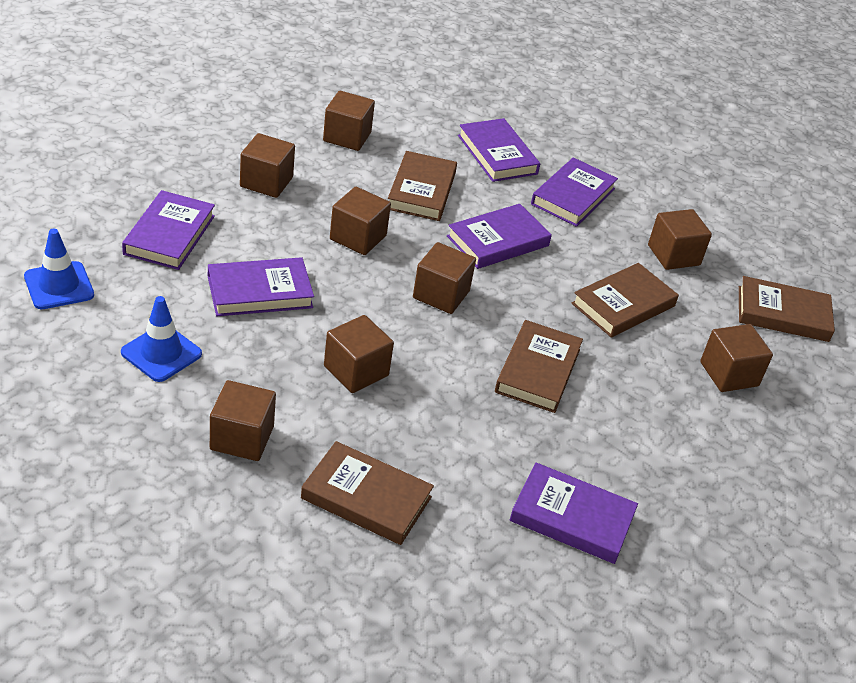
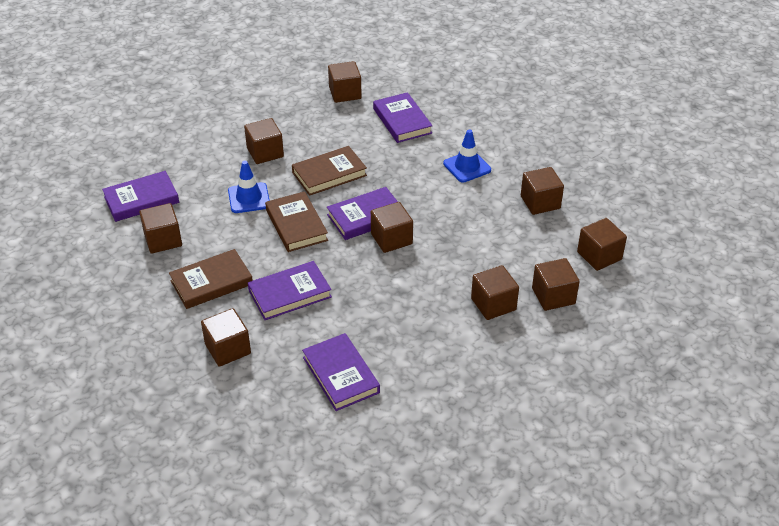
brown book: 5 -> 3
brown cube: 8 -> 9
purple book: 6 -> 5

